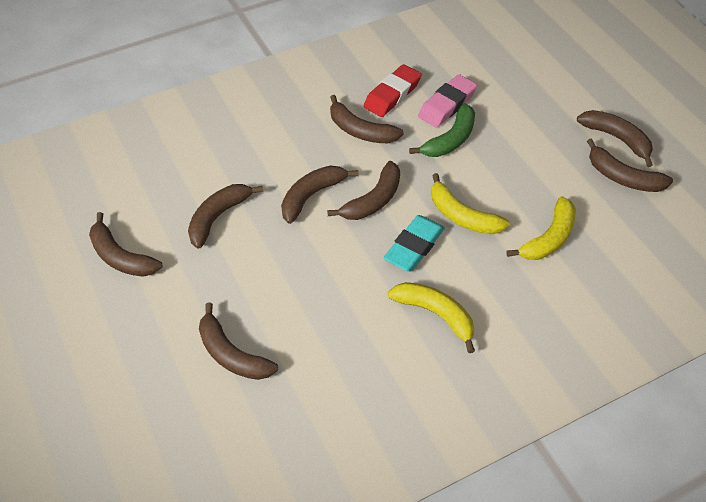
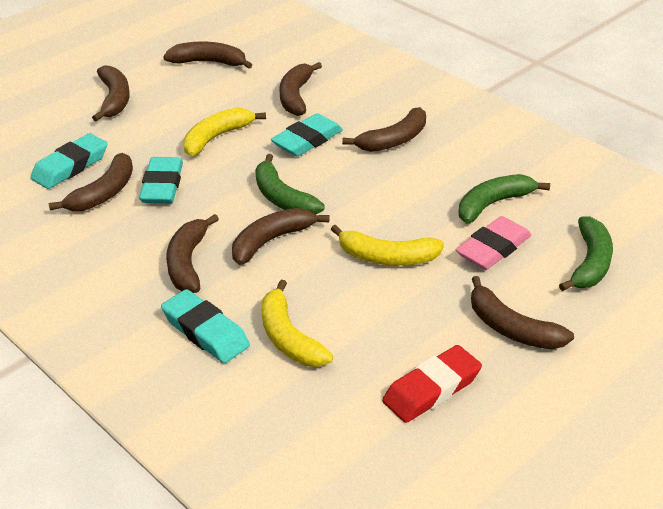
green banana: 1 -> 3
turquoise eraser: 1 -> 4

